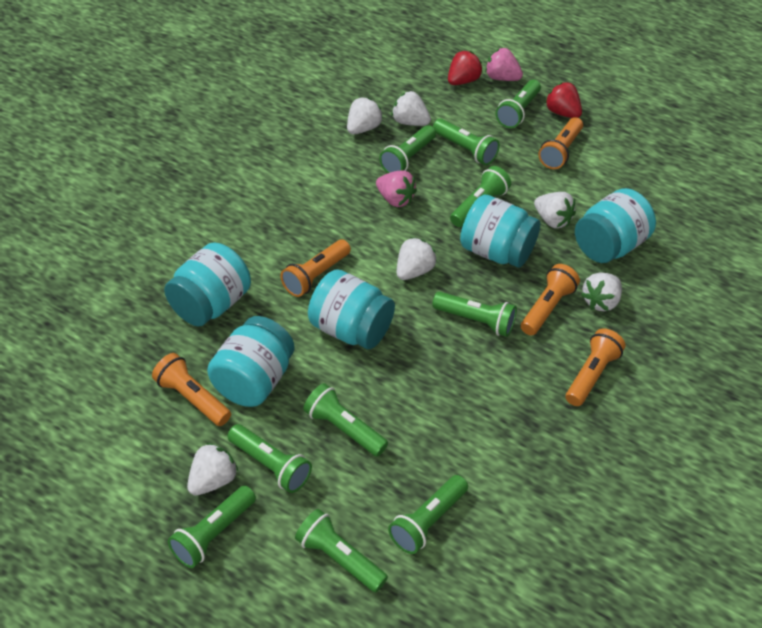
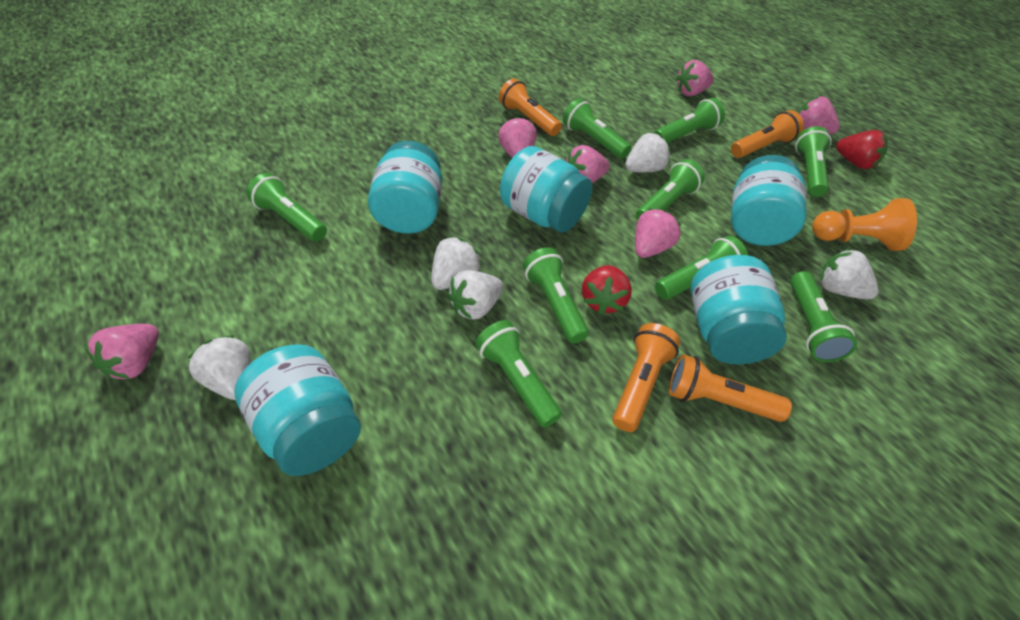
green flashlight: 10 -> 9
orange flashlight: 5 -> 4
orange pawn: 0 -> 1
pink strawberry: 2 -> 6
white strawberry: 6 -> 5

